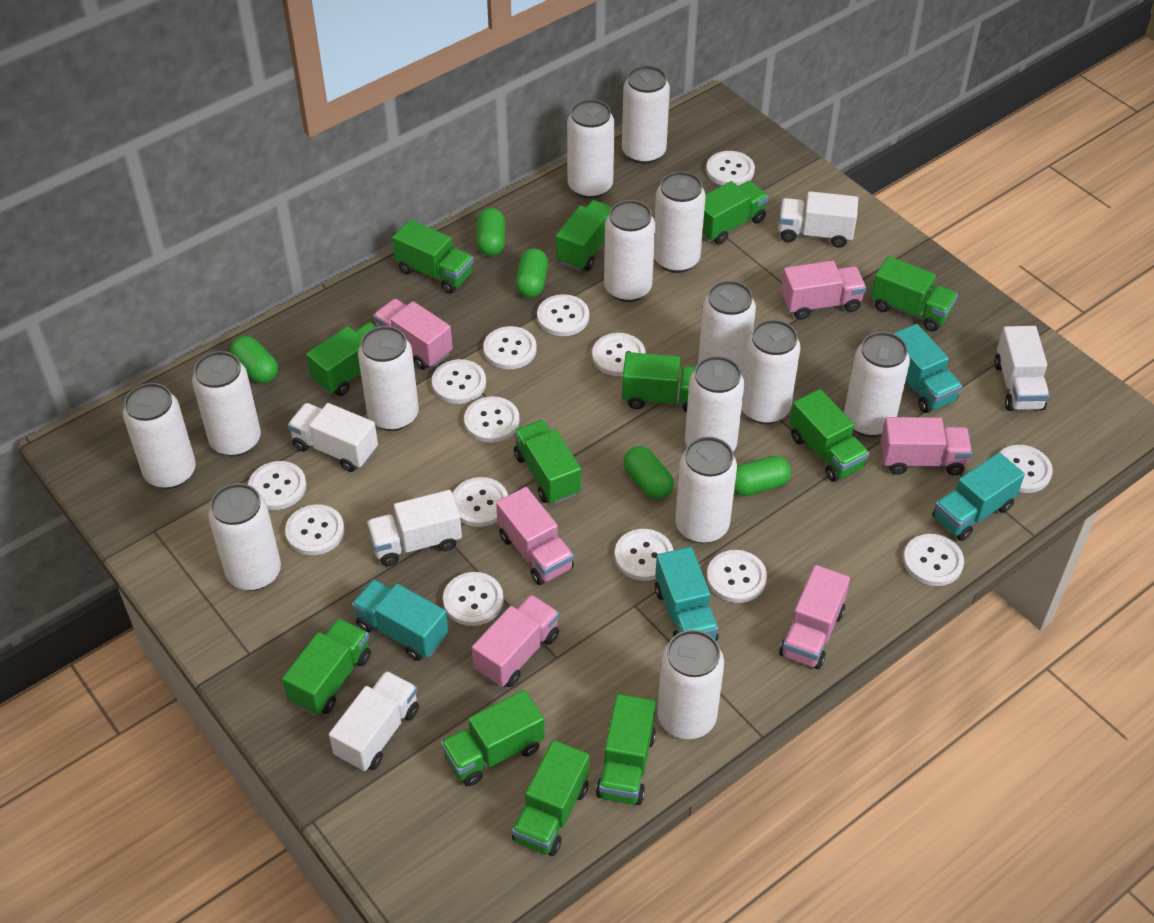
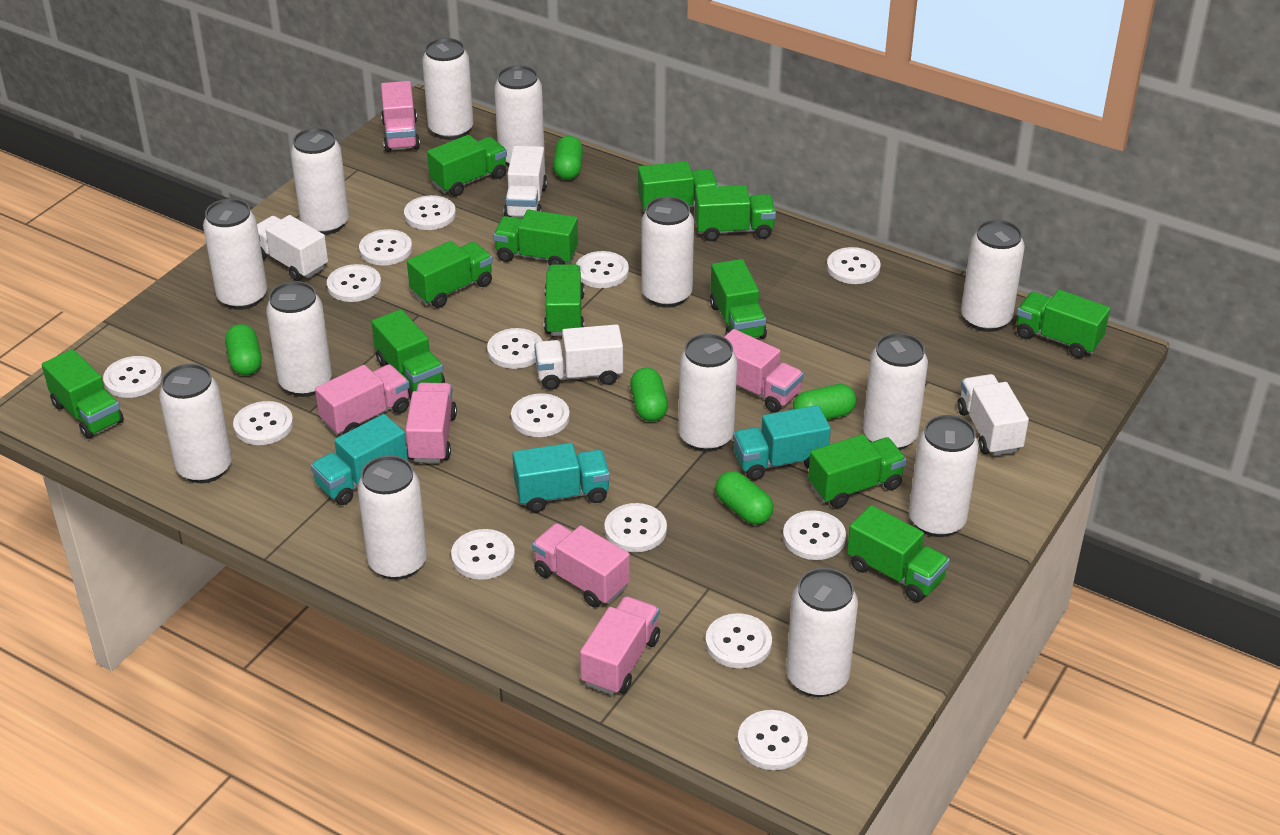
turquoise truck: 4 -> 3
white can: 14 -> 13
white truck: 5 -> 4

